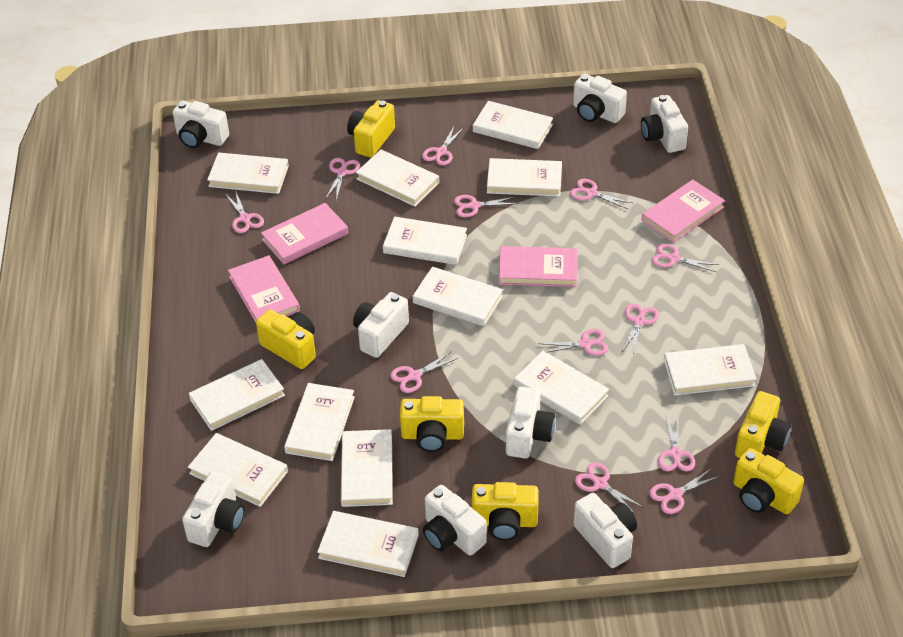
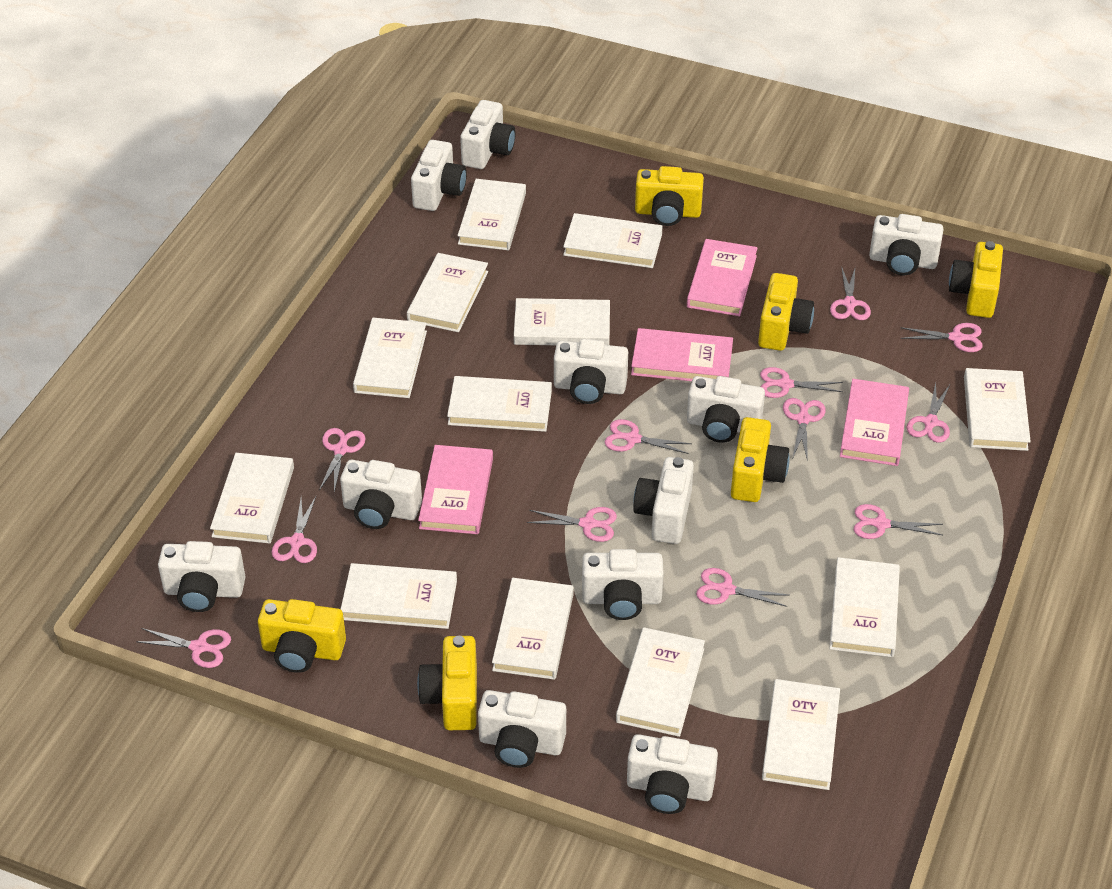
white camera: 8 -> 11

